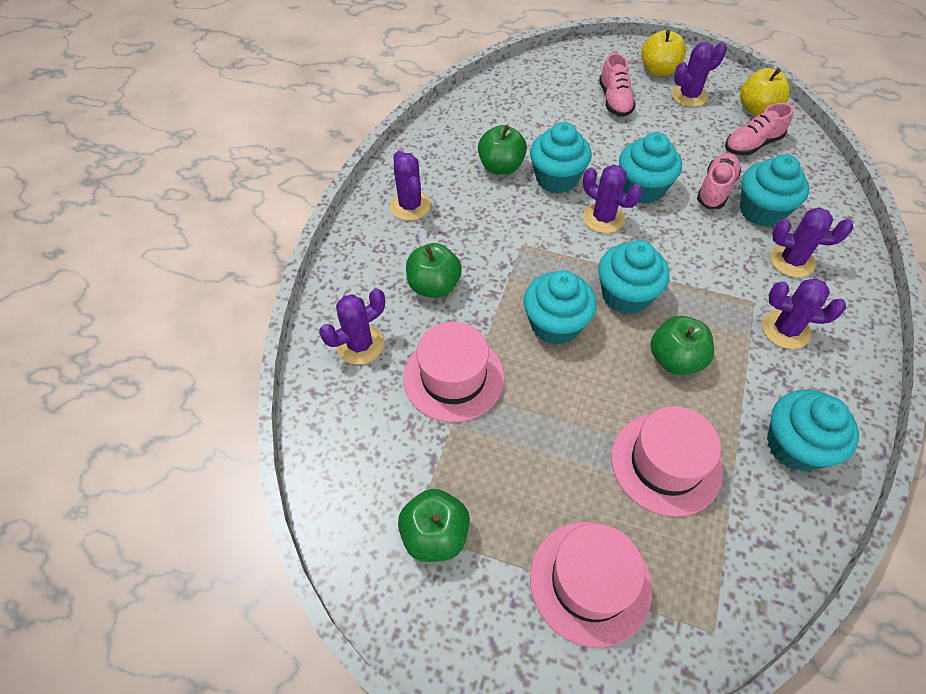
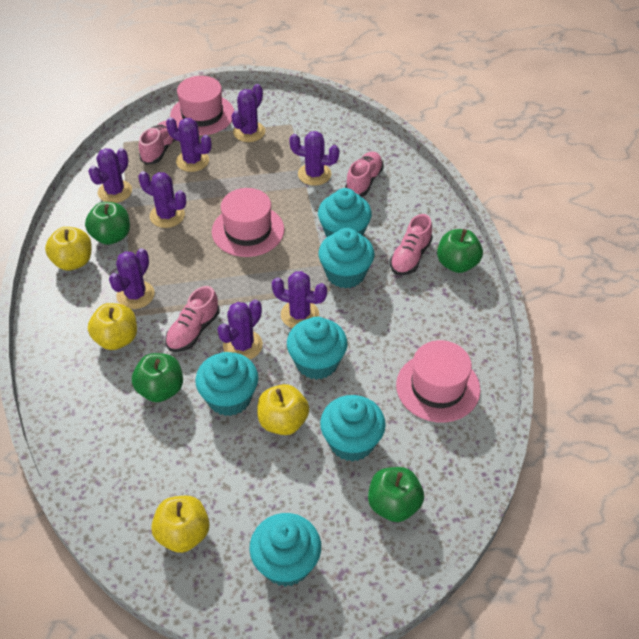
pink shoe: 3 -> 4
purple cactus: 6 -> 8
yellow apple: 2 -> 4

